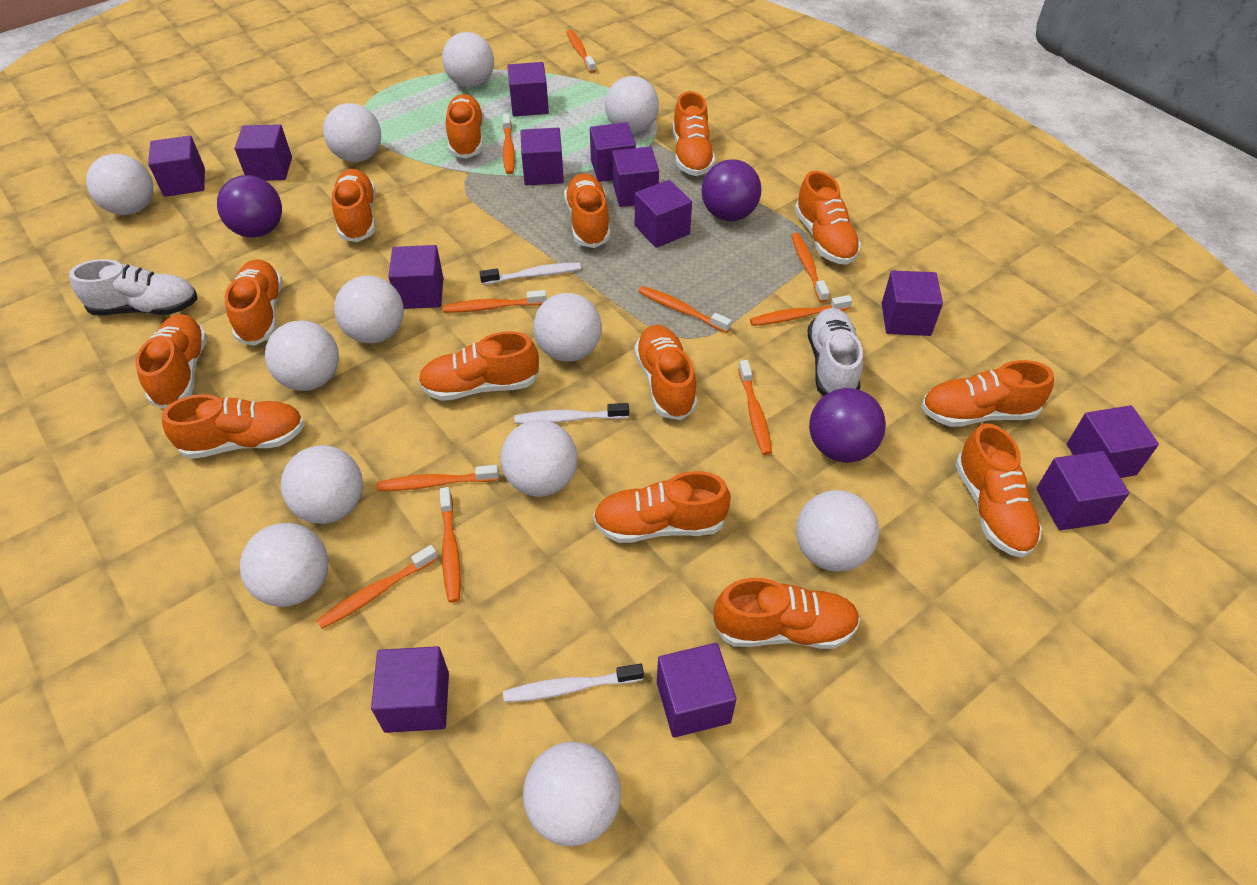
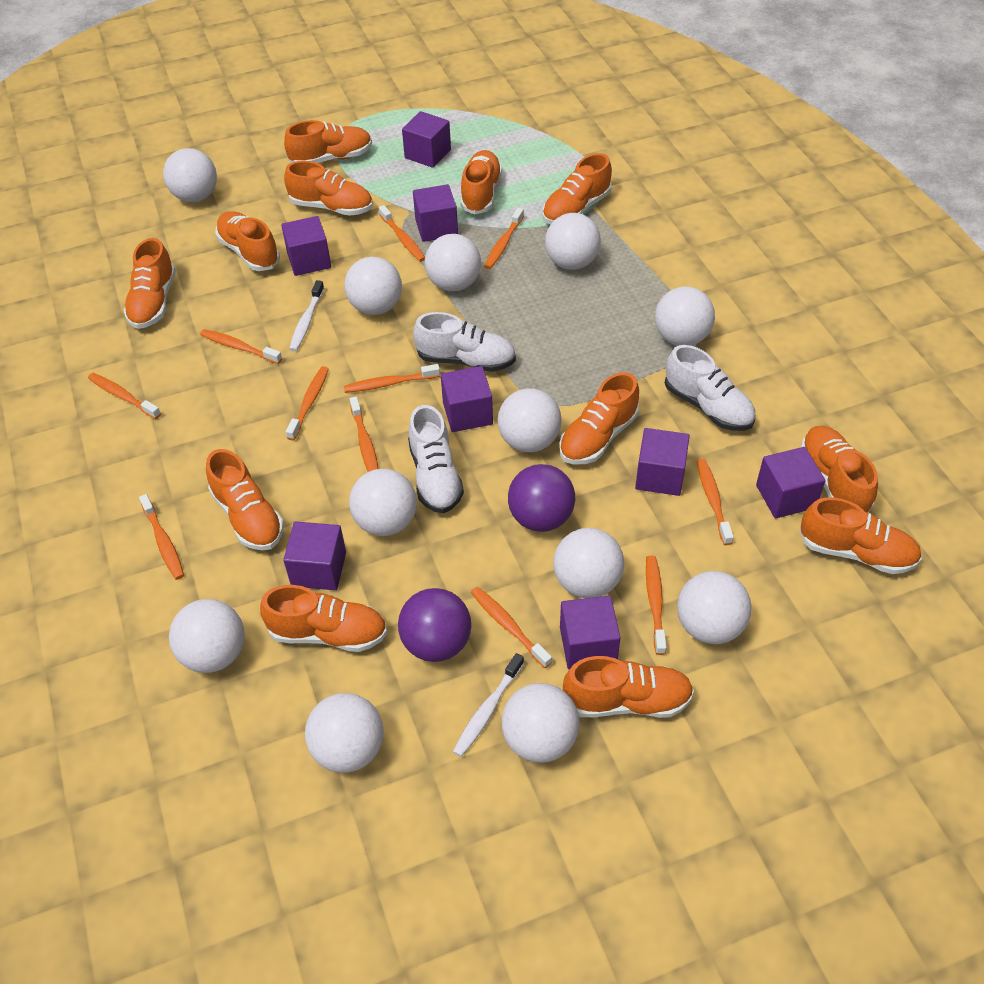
orange shoe: 14 -> 12
orange toothbrush: 10 -> 11
purple ball: 3 -> 2
purple cube: 13 -> 8
white shoe: 2 -> 3
white toothbrush: 3 -> 2

